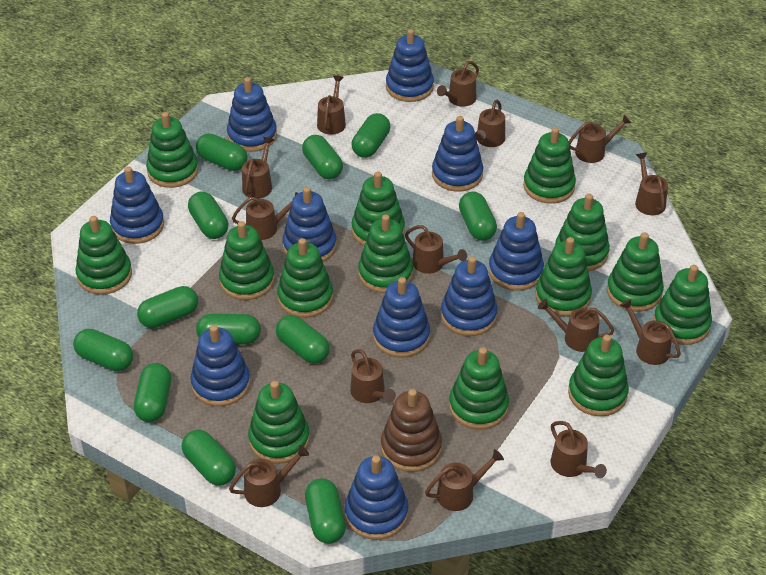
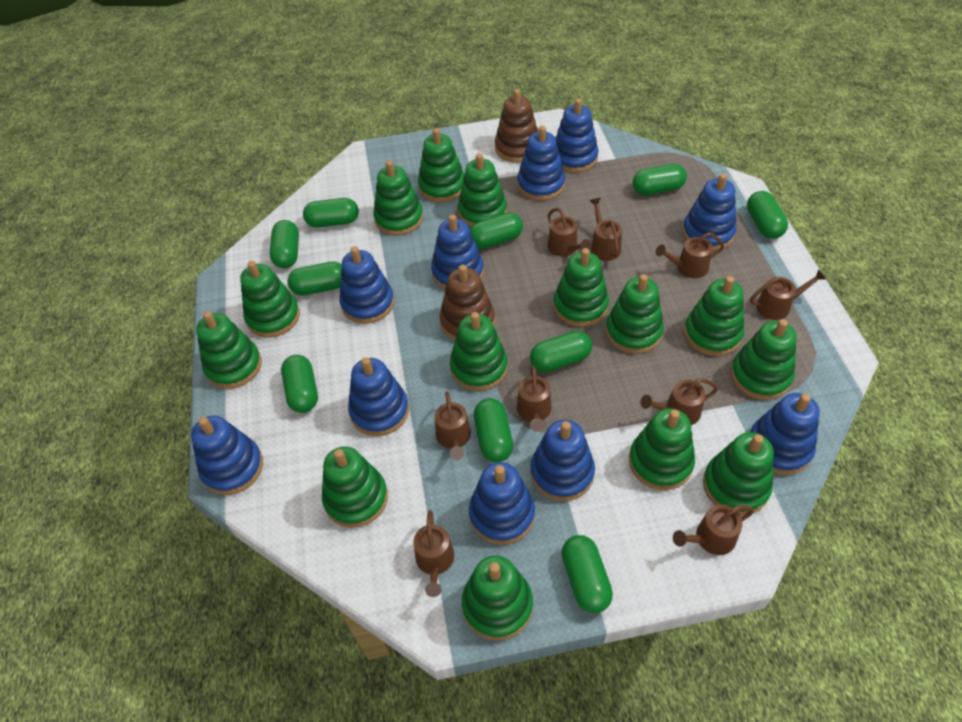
brown stacking toy: 1 -> 2
brown watering can: 14 -> 9
green capsule: 12 -> 10

